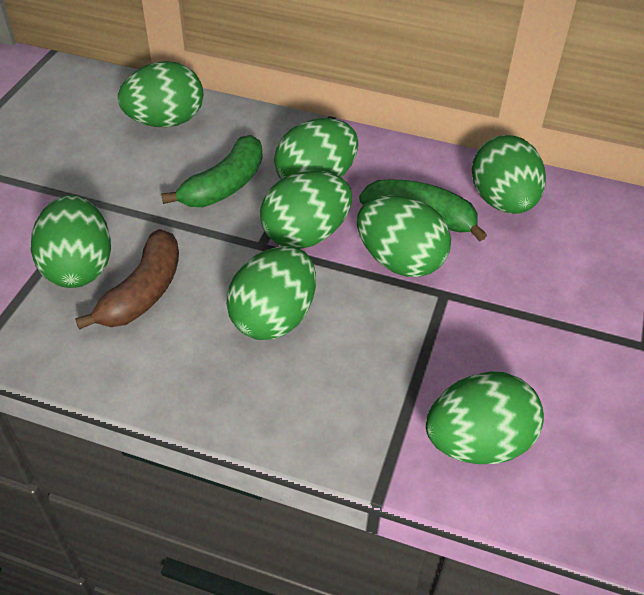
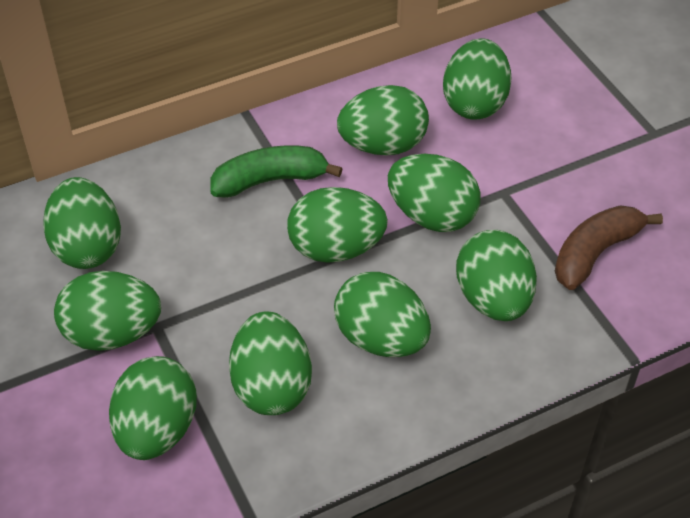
green banana: 2 -> 1
green egg: 8 -> 10

